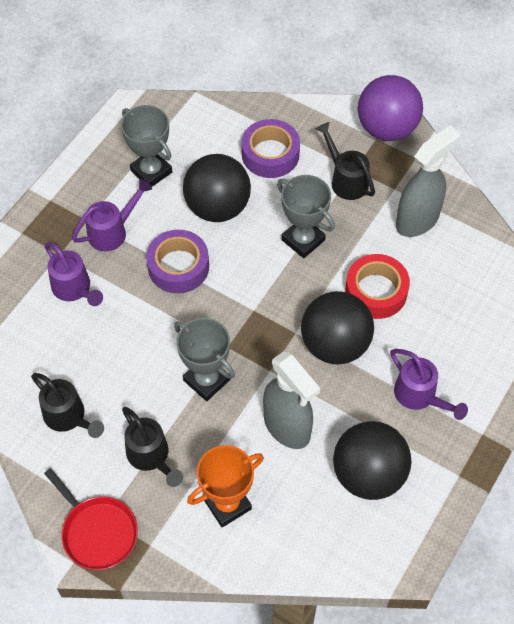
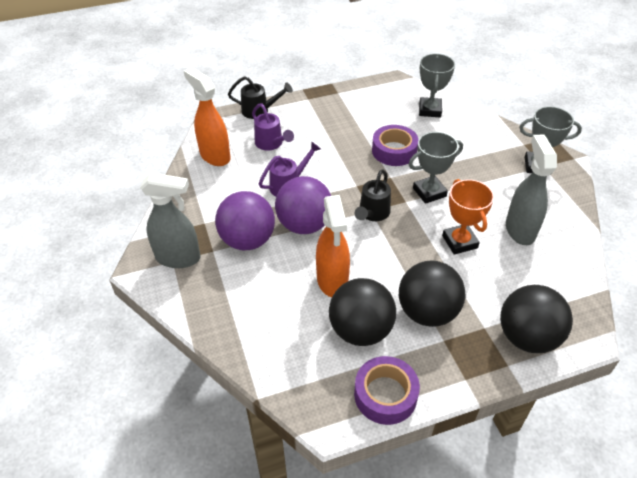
black watering can: 3 -> 2
orange spray bottle: 0 -> 2
purple ball: 1 -> 2
purple watering can: 3 -> 2
red pan: 1 -> 0
red tape: 1 -> 0

